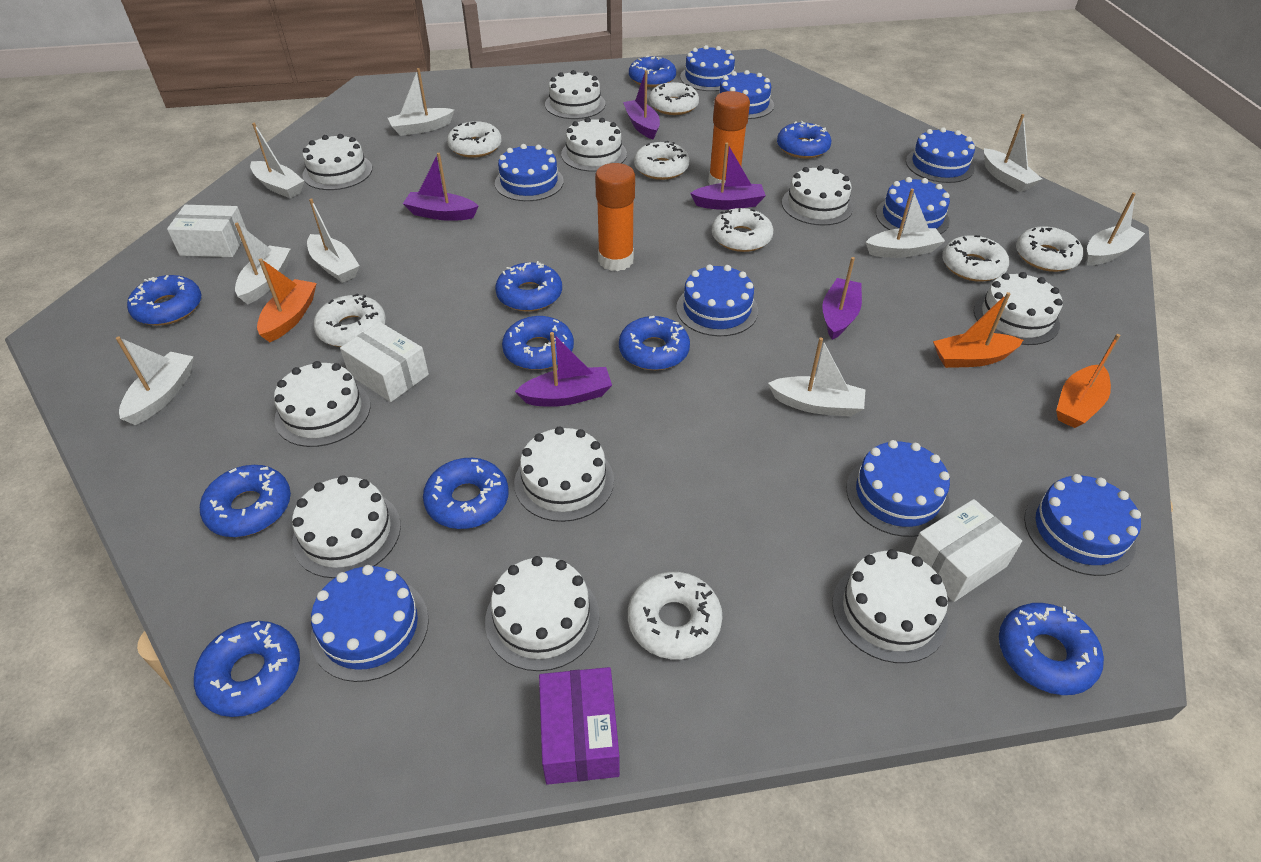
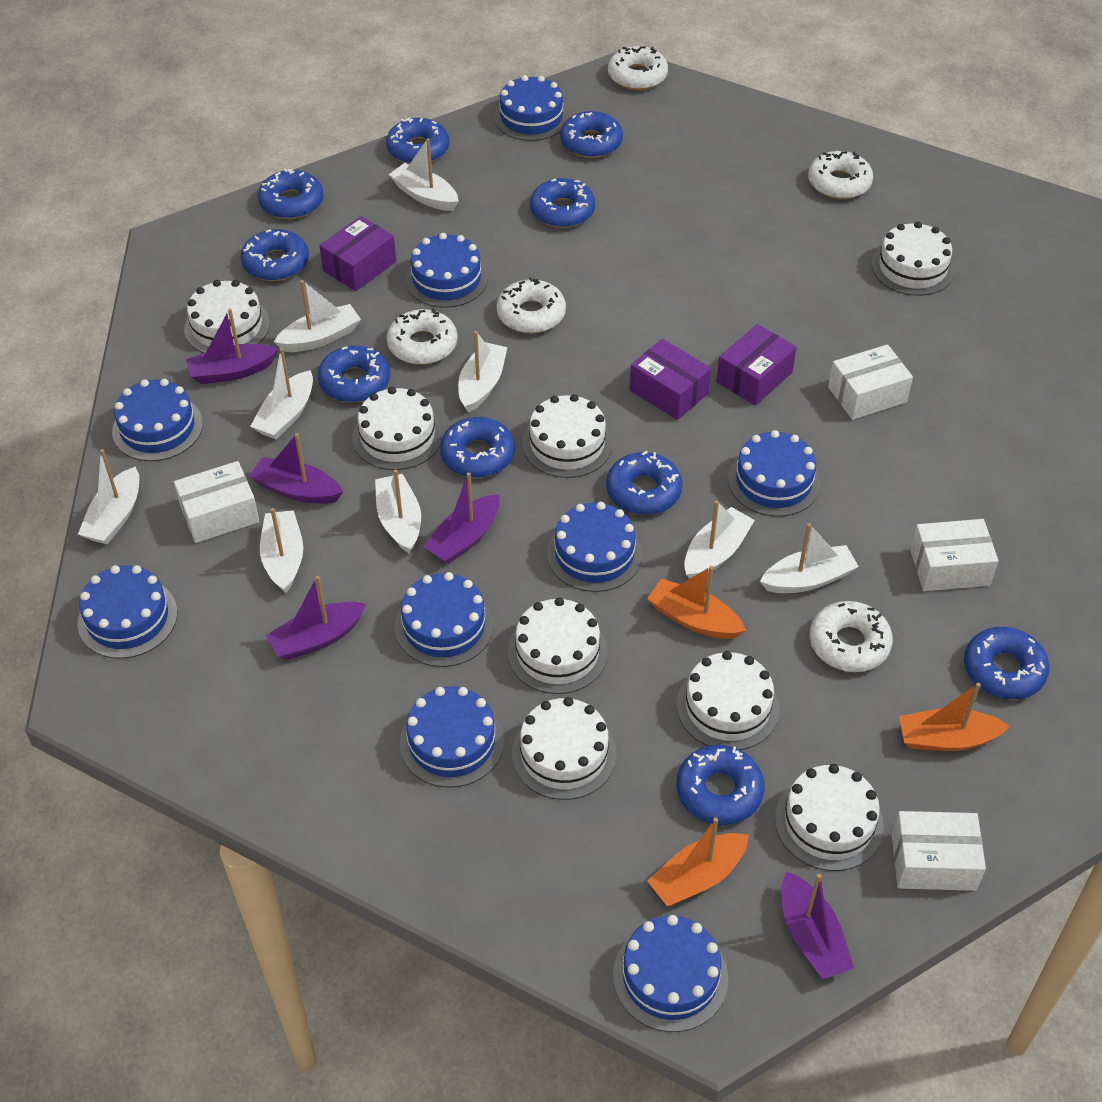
orange glue stick: 2 -> 0
purple box: 1 -> 3
white box: 3 -> 4
white cake: 10 -> 8
white donut: 8 -> 5

